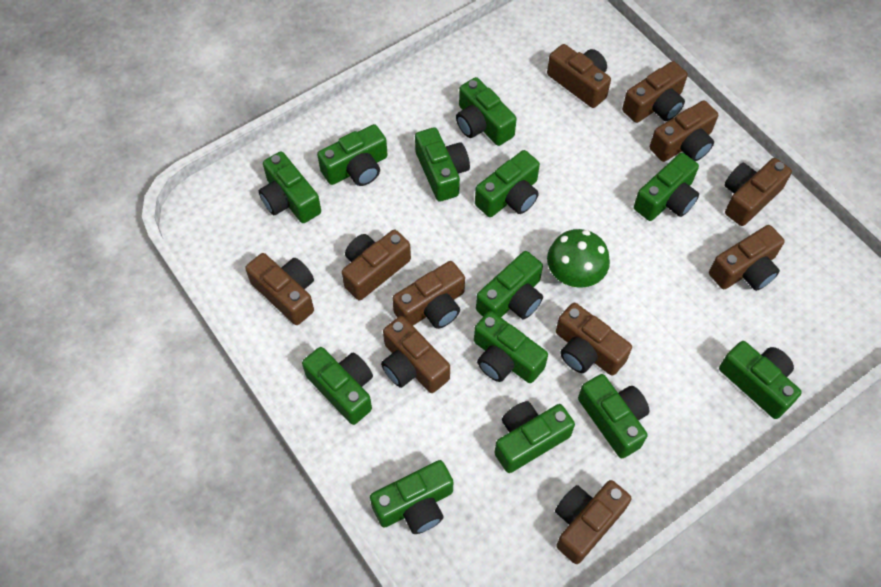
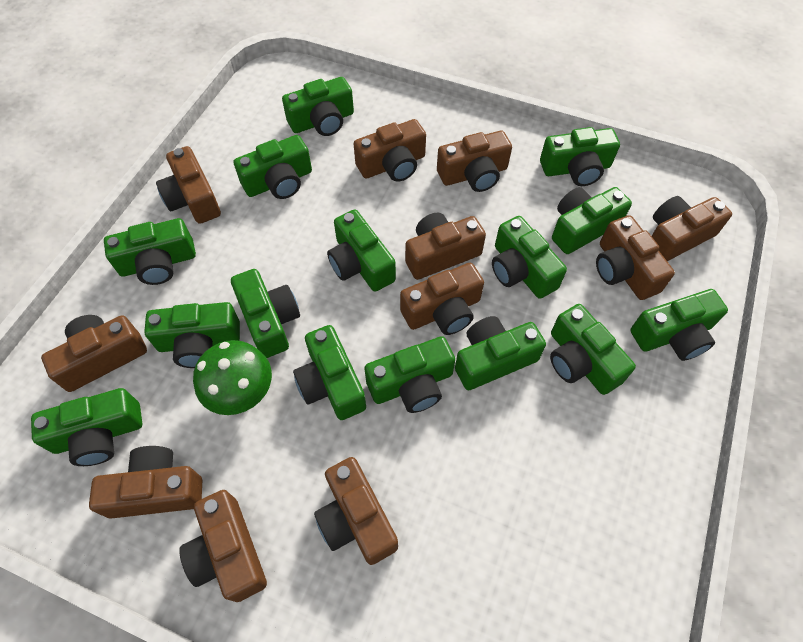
green camera: 13 -> 15

